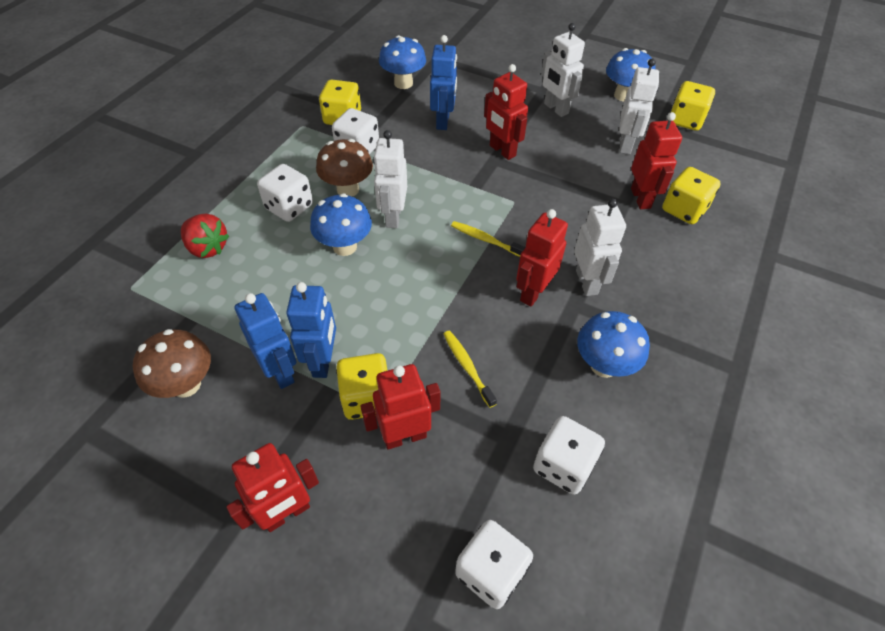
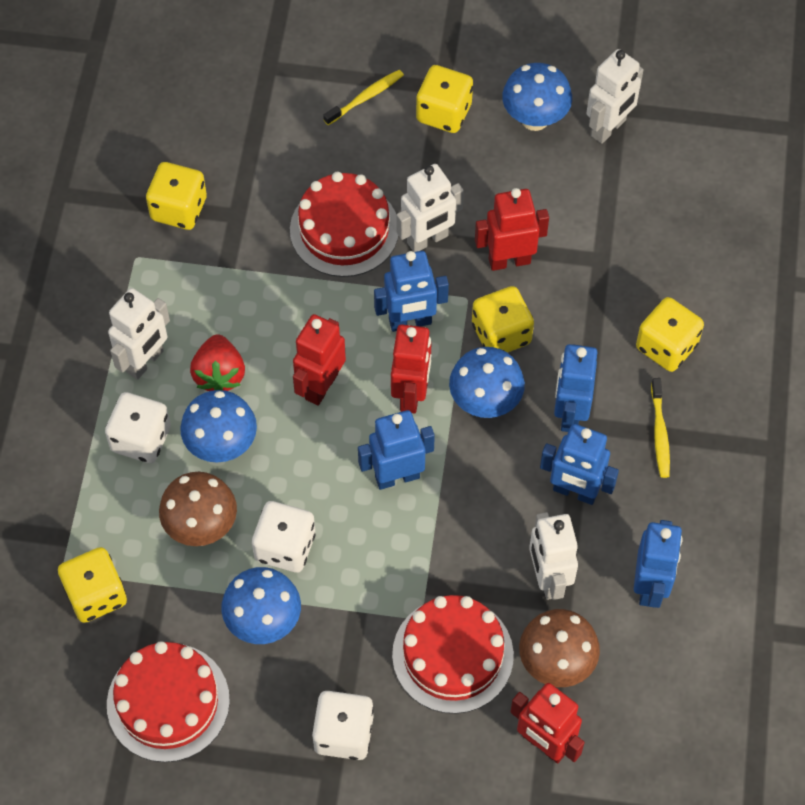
blue robot: 3 -> 5
red cake: 0 -> 3
red robot: 5 -> 4
white dice: 4 -> 3
yellow dice: 4 -> 5

